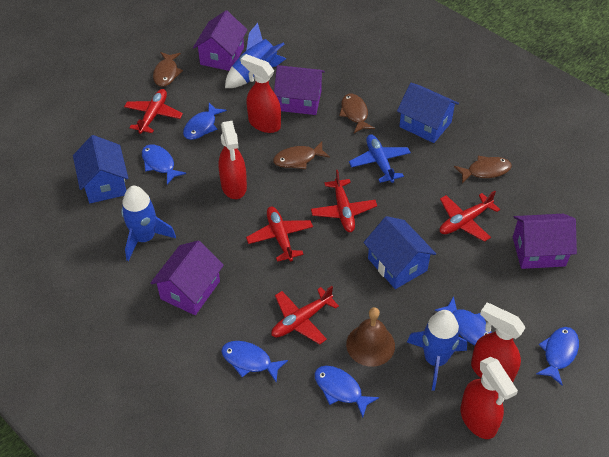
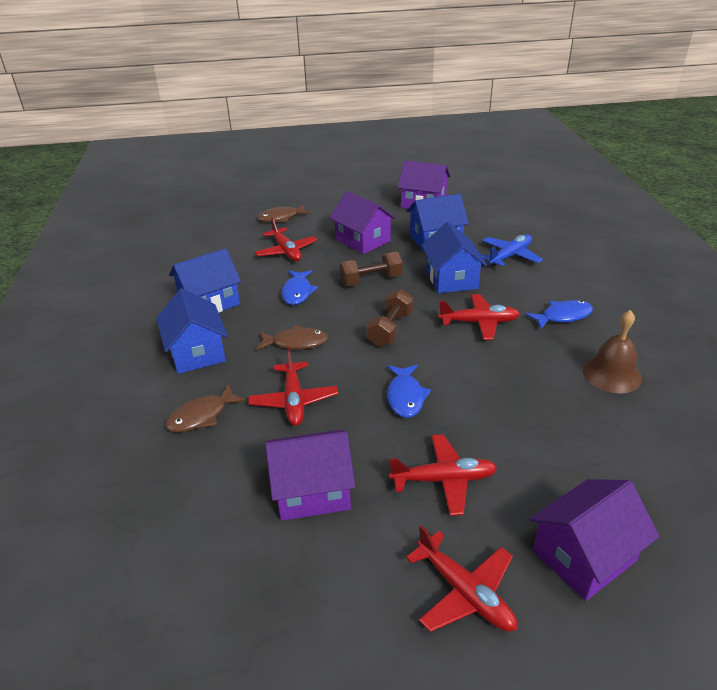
blue fish: 6 -> 3
blue house: 3 -> 4
blue rocket: 3 -> 0
brown dumbbell: 0 -> 2
brown fish: 4 -> 3
red spray bottle: 4 -> 0

